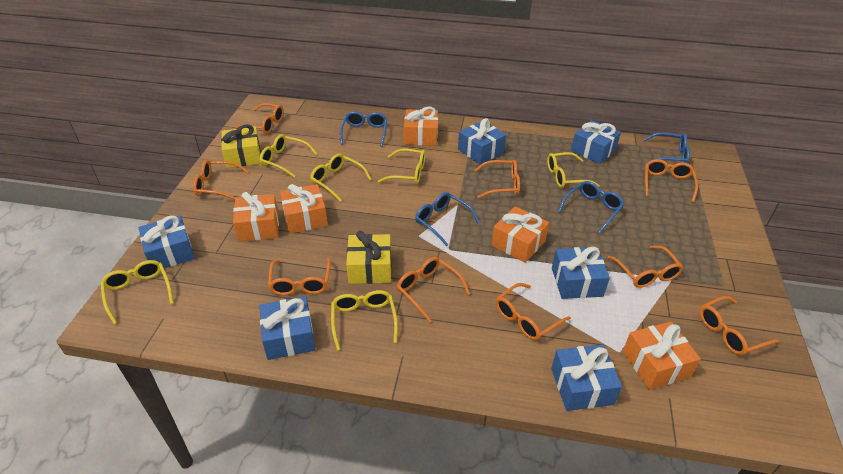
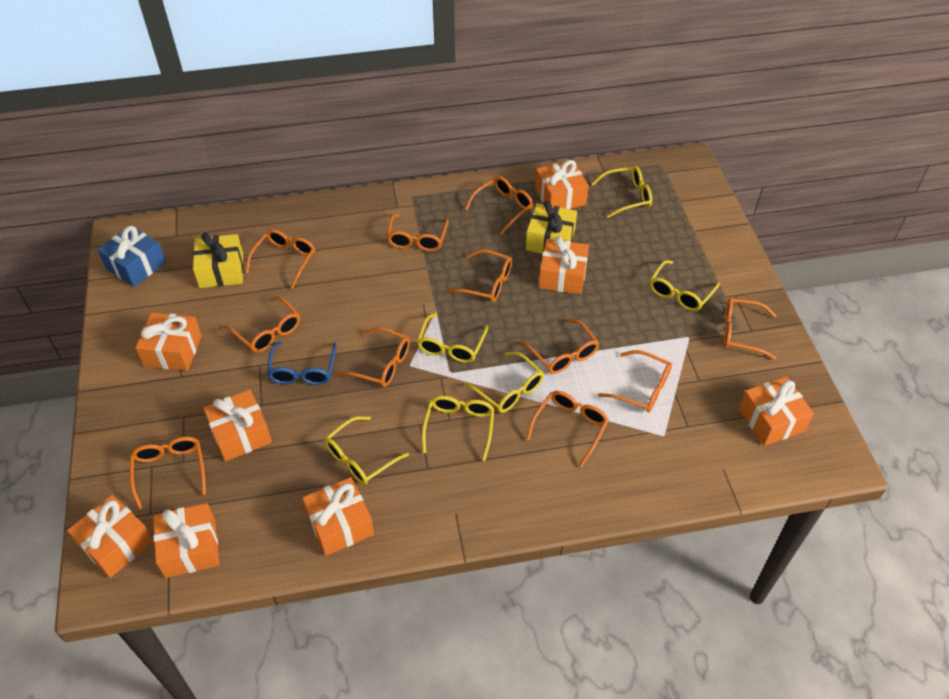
blue gift: 6 -> 1
blue glasses: 4 -> 1
orange gift: 5 -> 8
orange glasses: 9 -> 11

